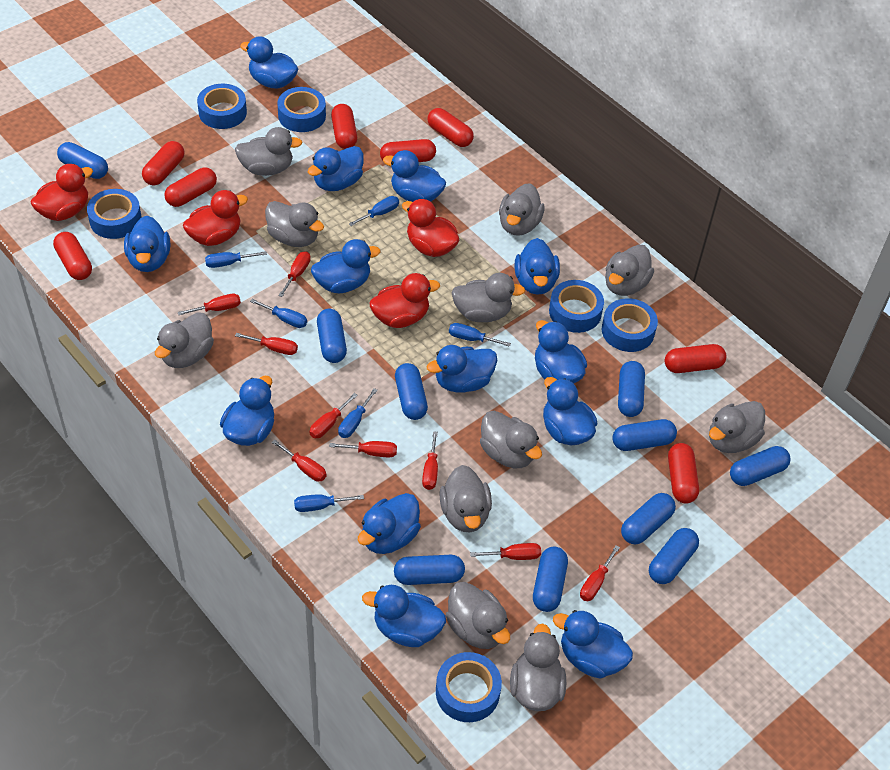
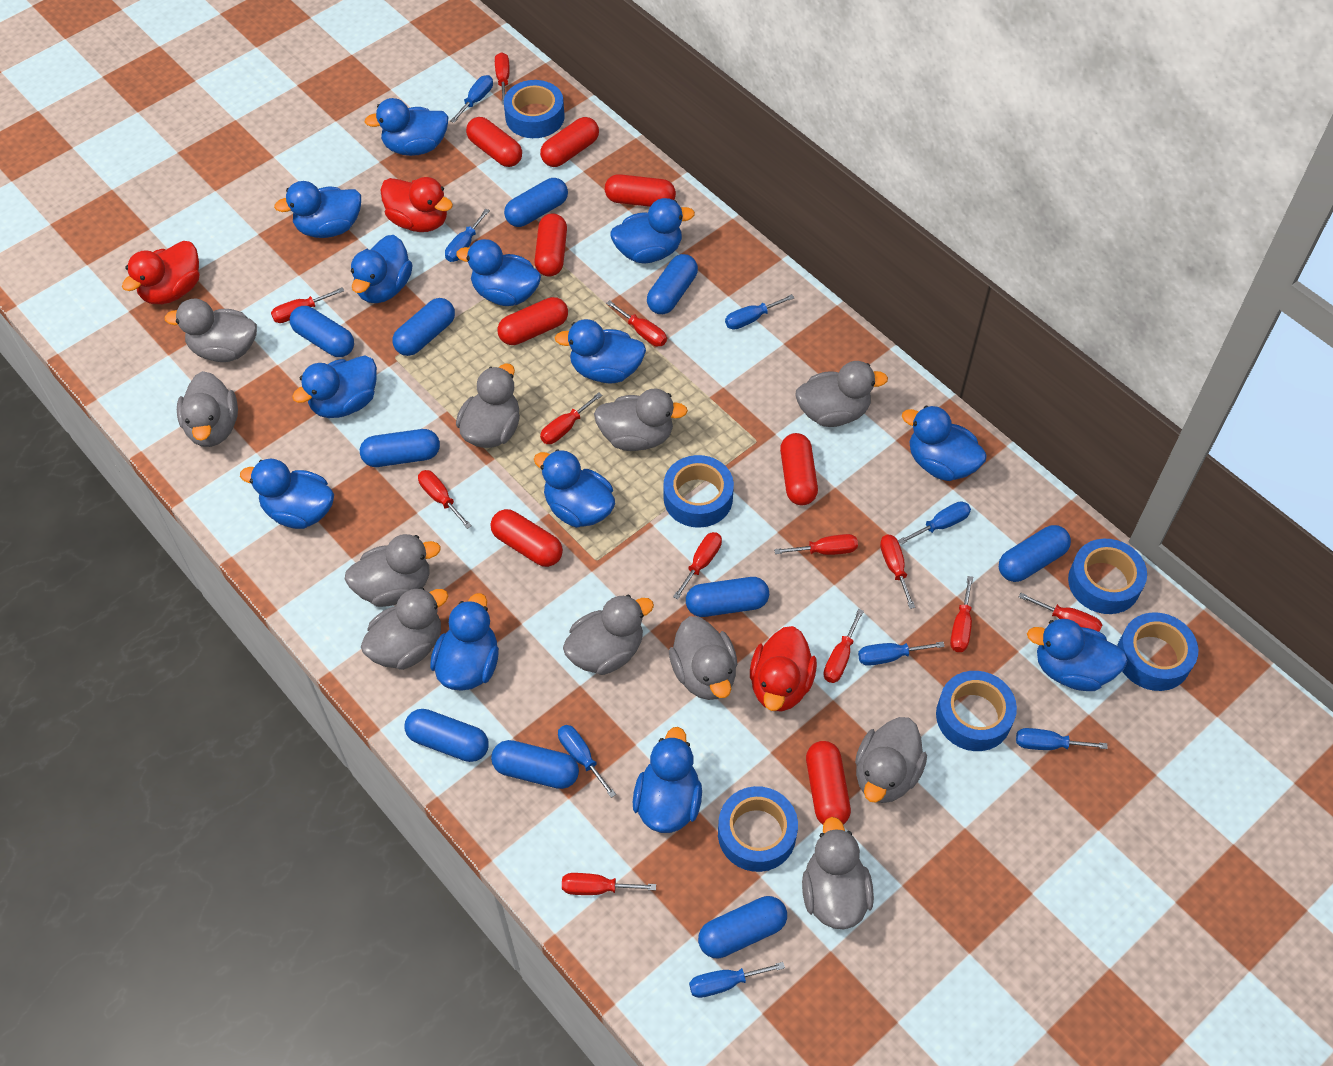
blue screwdriver: 6 -> 8
red duck: 4 -> 3
red screwdriver: 9 -> 12

